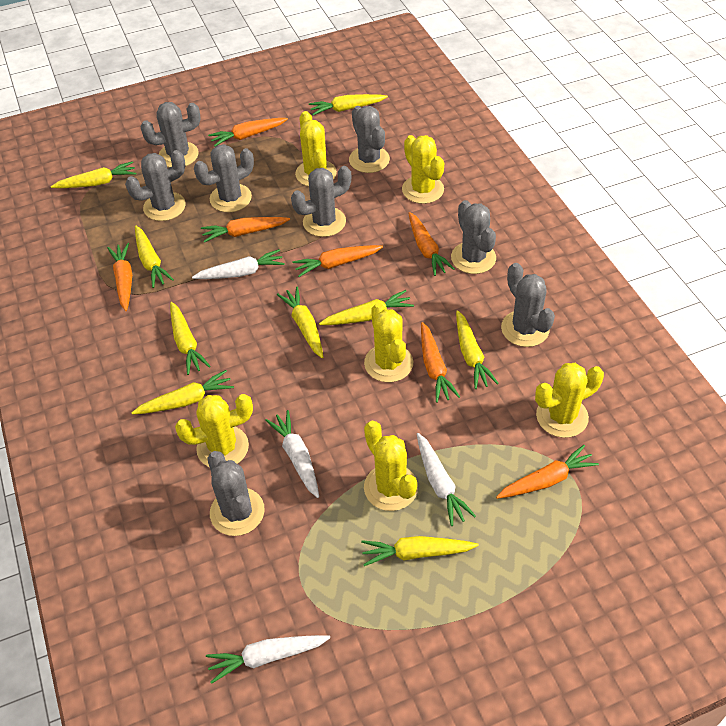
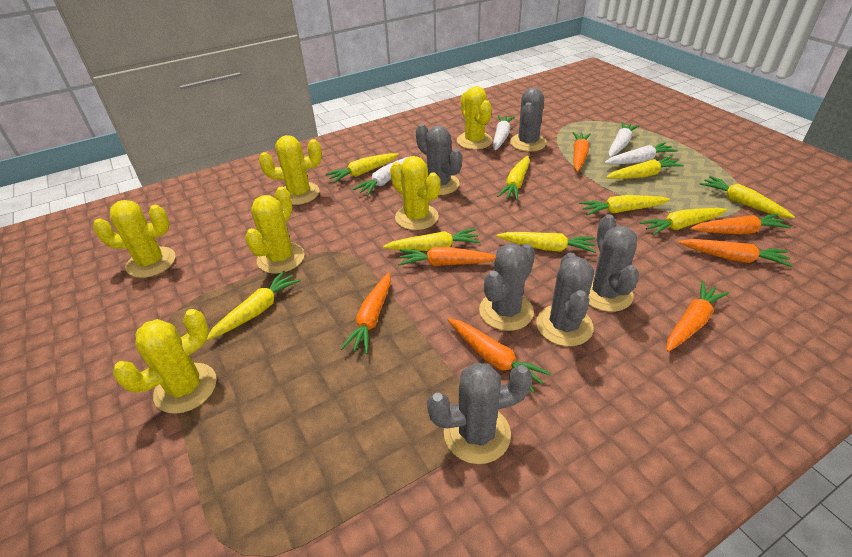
grey cactus: 8 -> 6

